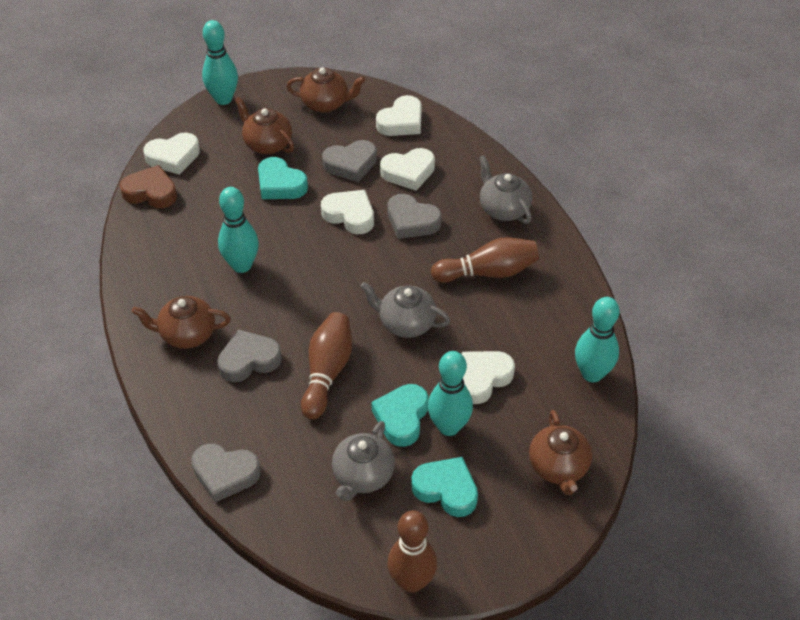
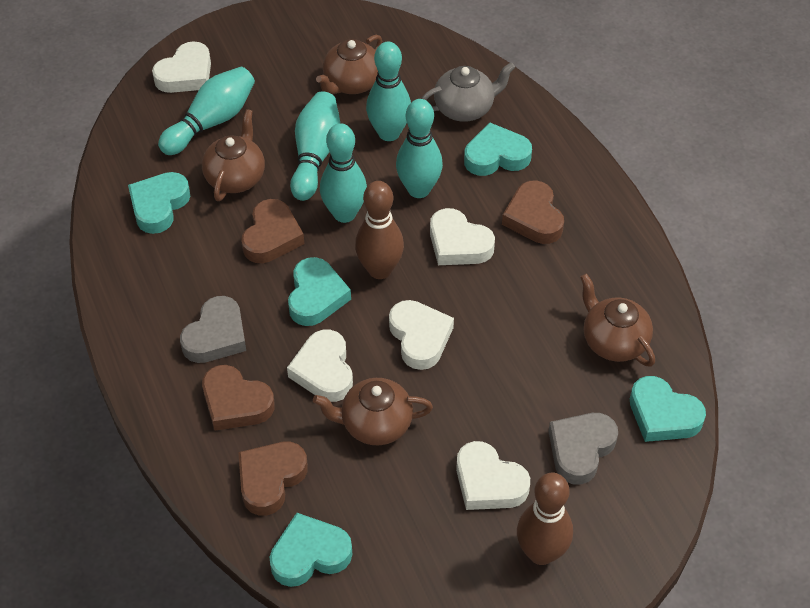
brown bowling pin: 3 -> 2
brown heart: 1 -> 4
grey heart: 4 -> 2
grey teapot: 3 -> 1
turquoise bowling pin: 4 -> 5
turquoise heart: 3 -> 5

